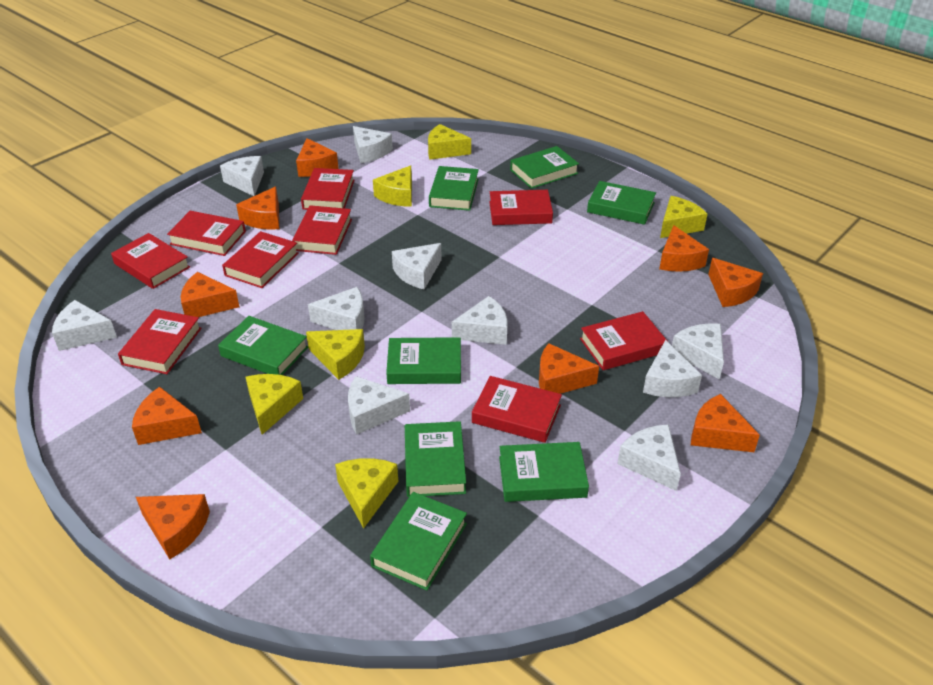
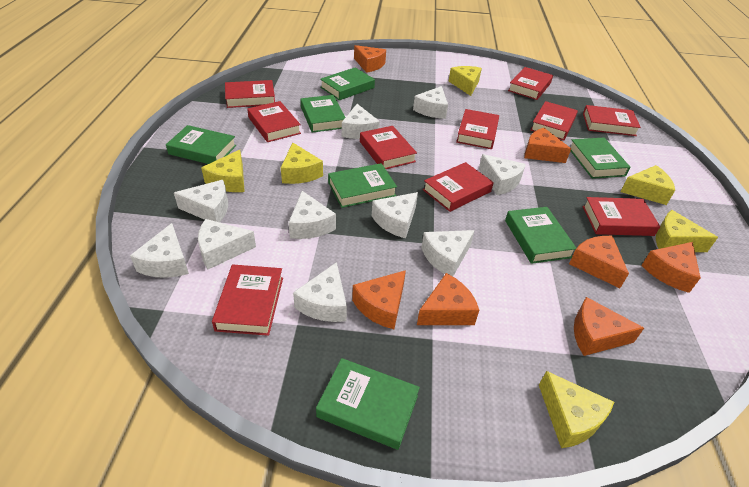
green book: 8 -> 7
orange cheese: 9 -> 7
red book: 9 -> 10

